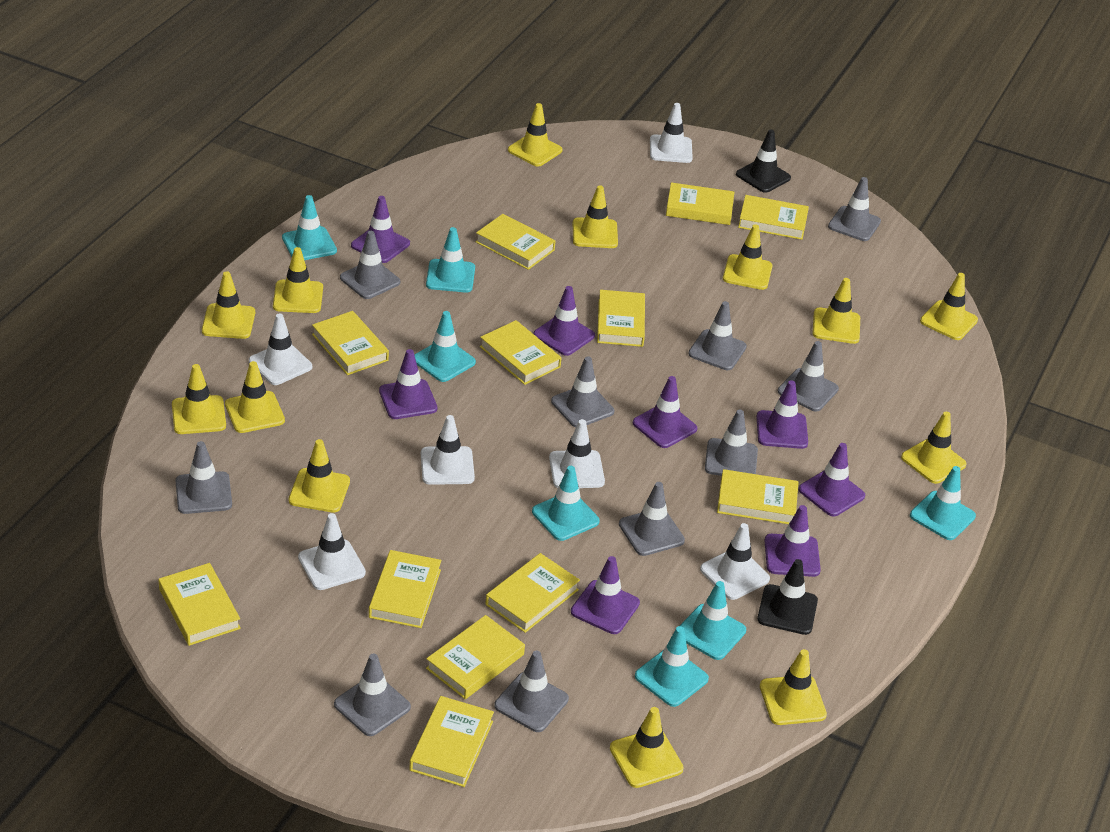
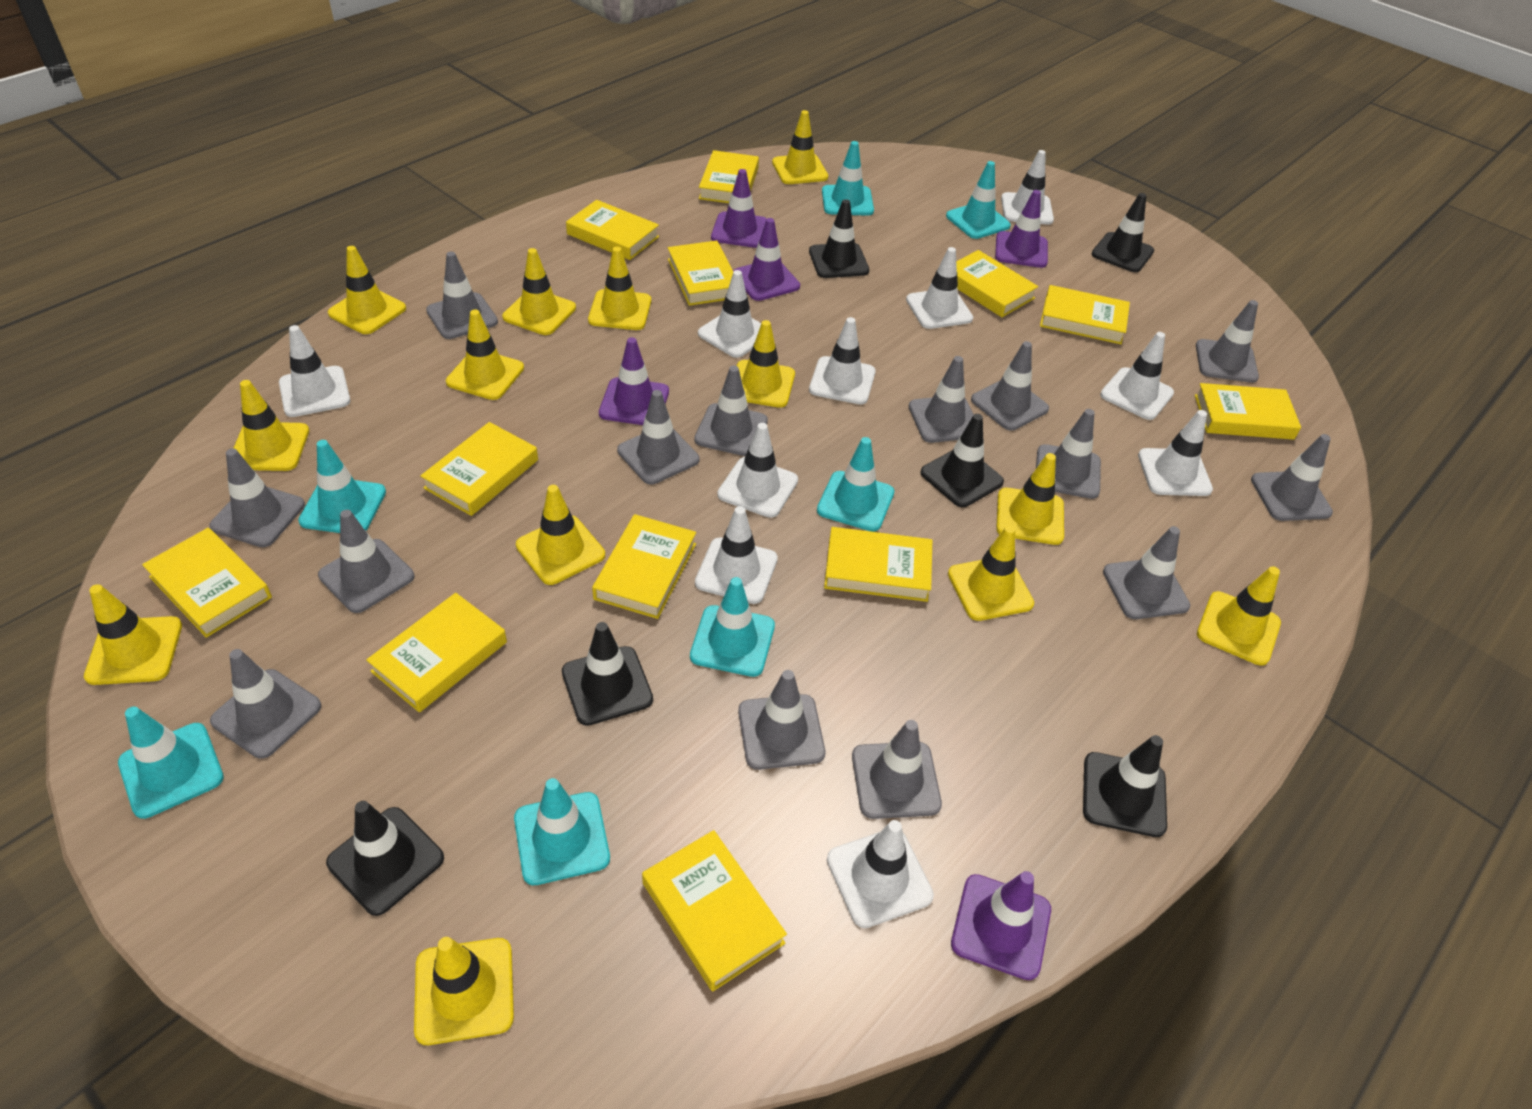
black traffic cone: 2 -> 6
grey traffic cone: 10 -> 14
purple traffic cone: 8 -> 5
white traffic cone: 6 -> 10

